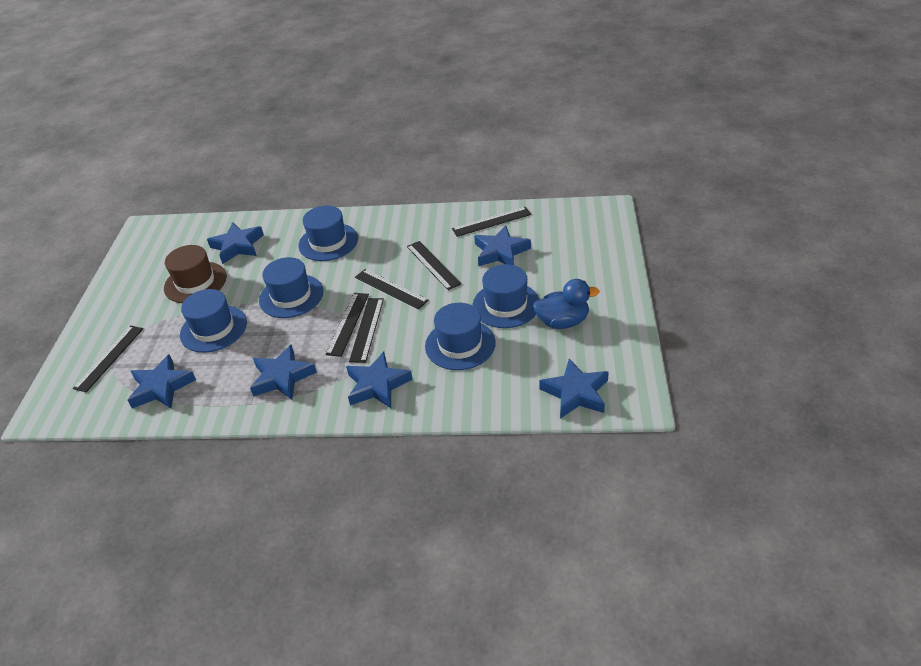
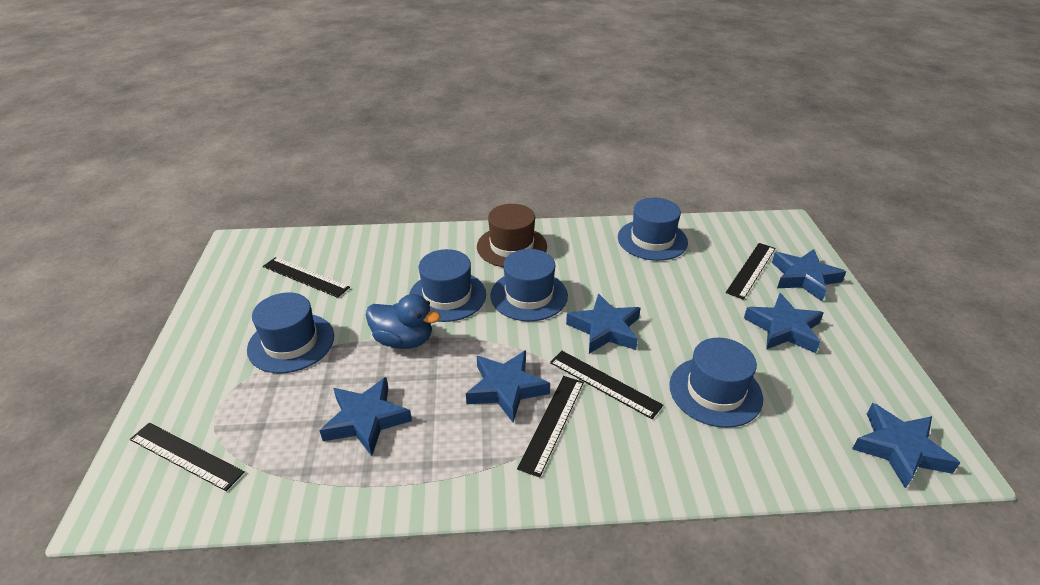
black ruler: 6 -> 5

